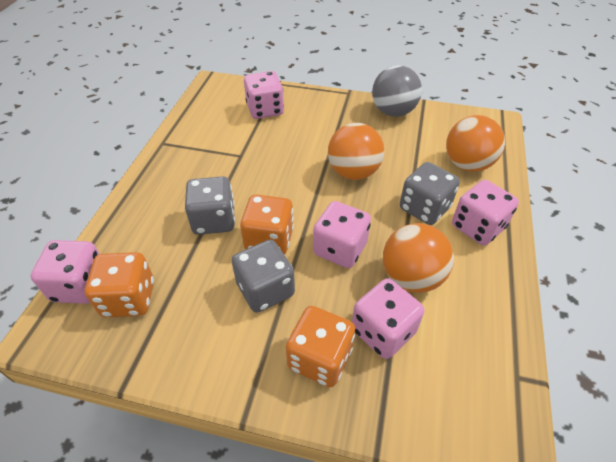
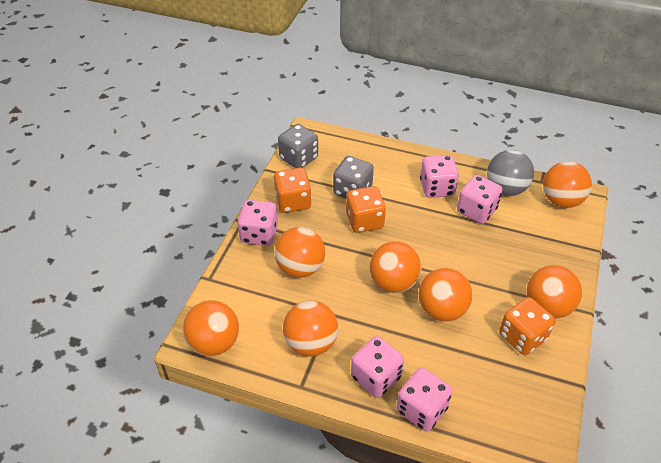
grey dice: 3 -> 2
orange ball: 3 -> 7

